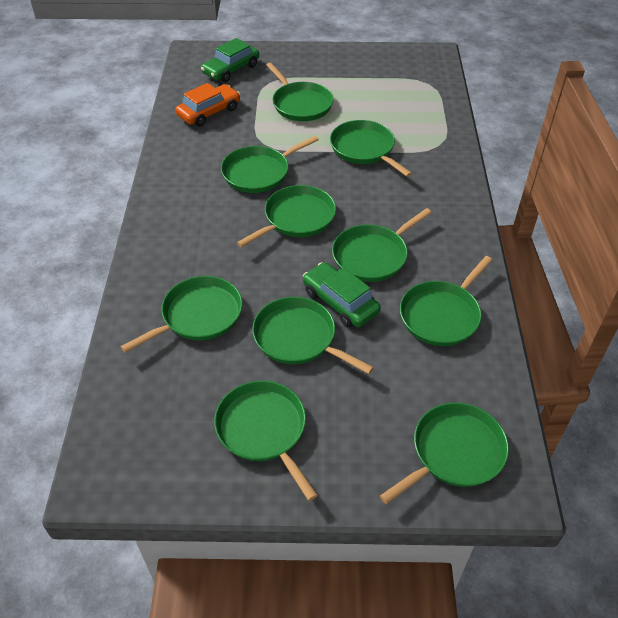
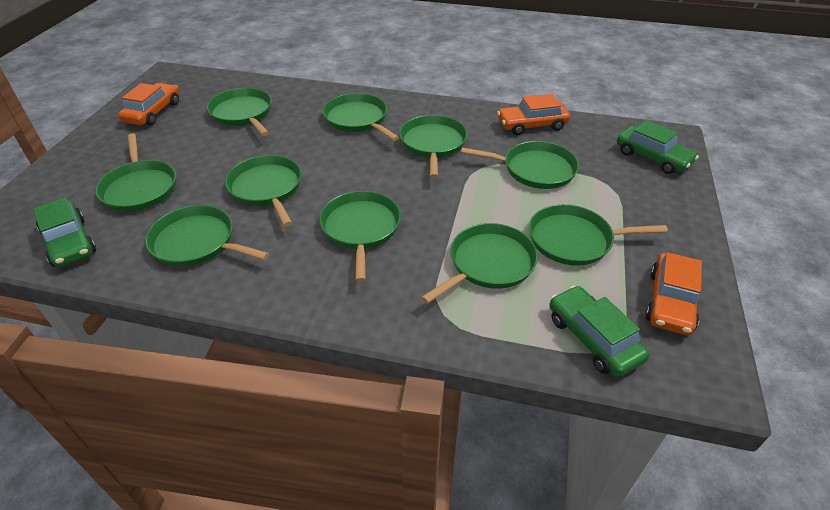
green car: 2 -> 3
orange car: 1 -> 3

